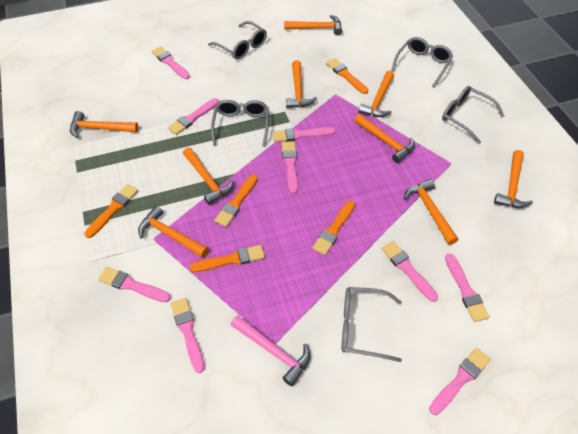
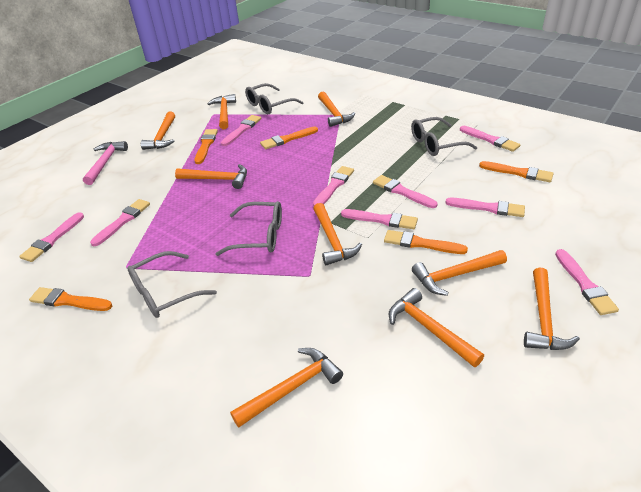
grey glasses: 5 -> 4

